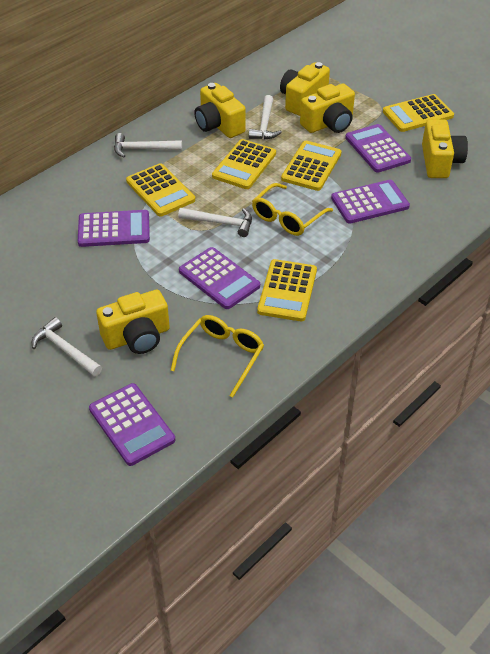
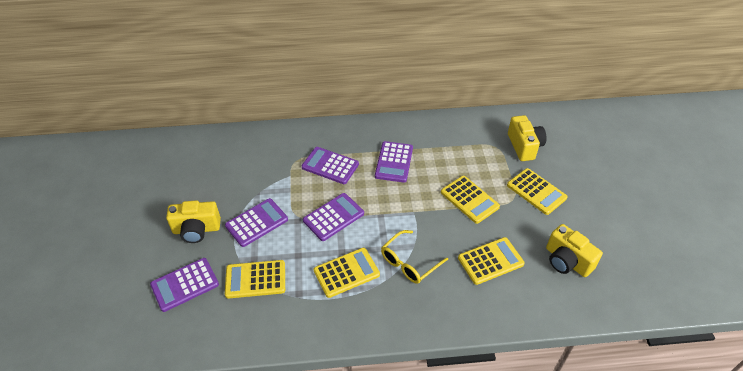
white hammer: 4 -> 0
yellow camera: 5 -> 3
yellow glasses: 2 -> 1

